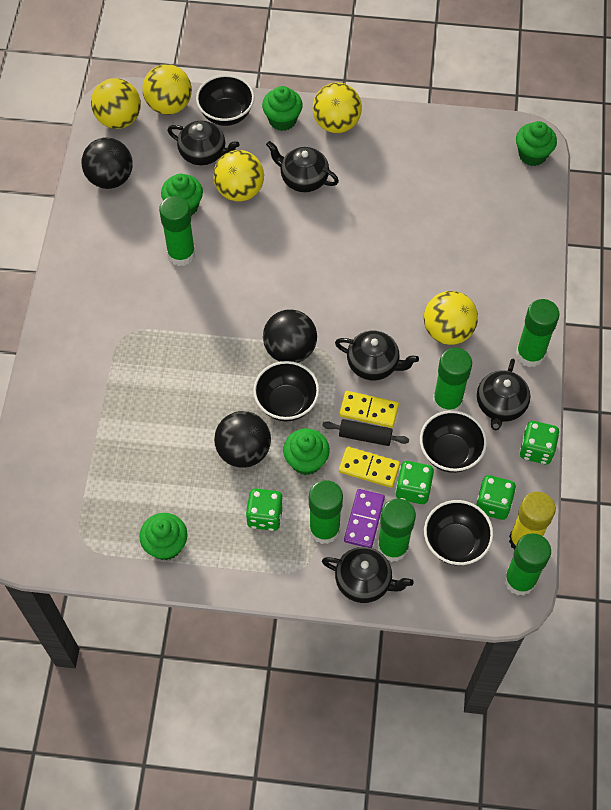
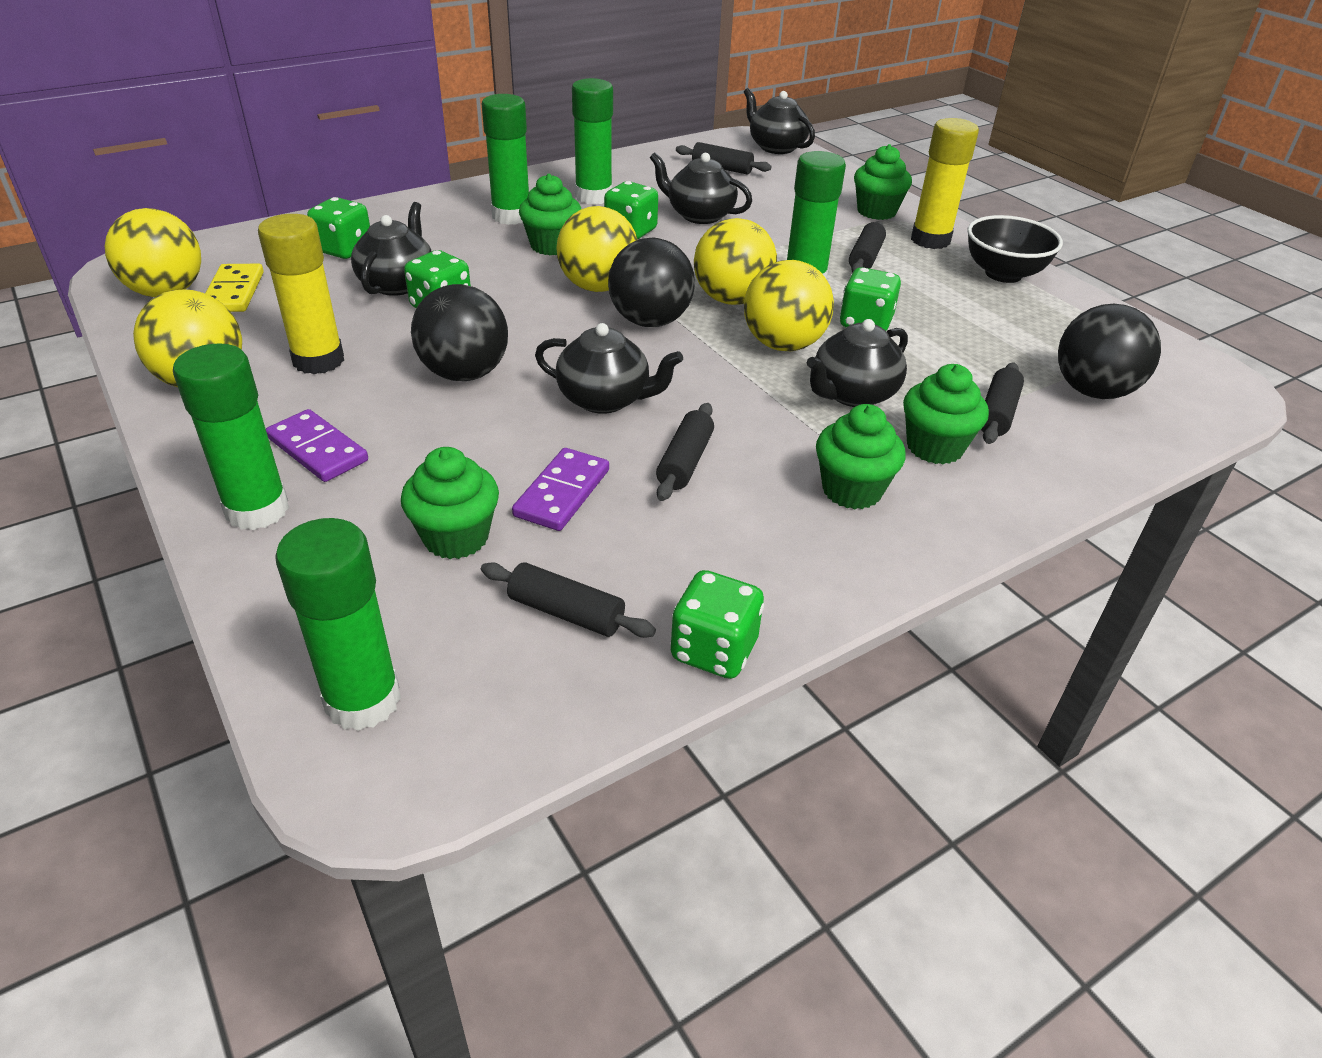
black bowl: 4 -> 1
black rolling pin: 1 -> 5
green dice: 4 -> 5
green glue stick: 6 -> 5
purple domino: 1 -> 2
yellow domino: 2 -> 1
yellow glue stick: 1 -> 2

